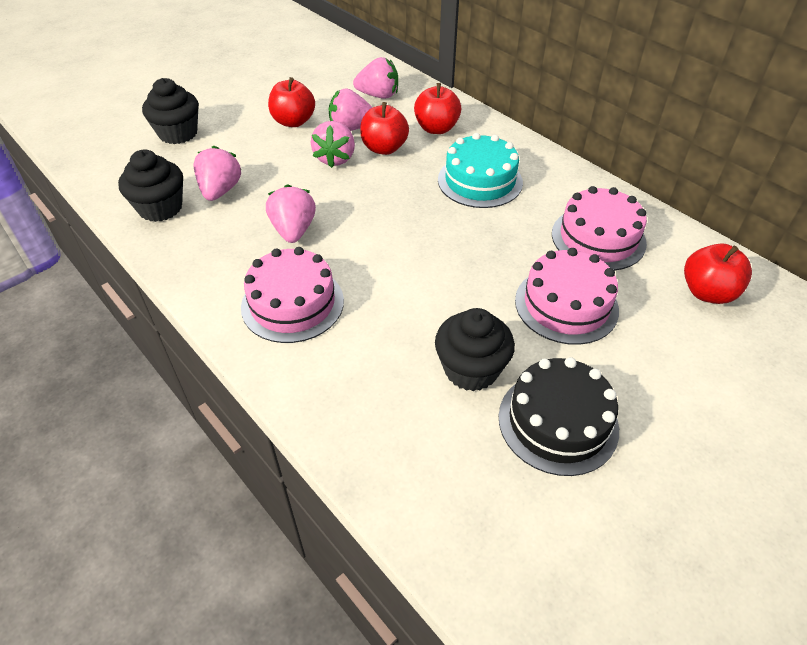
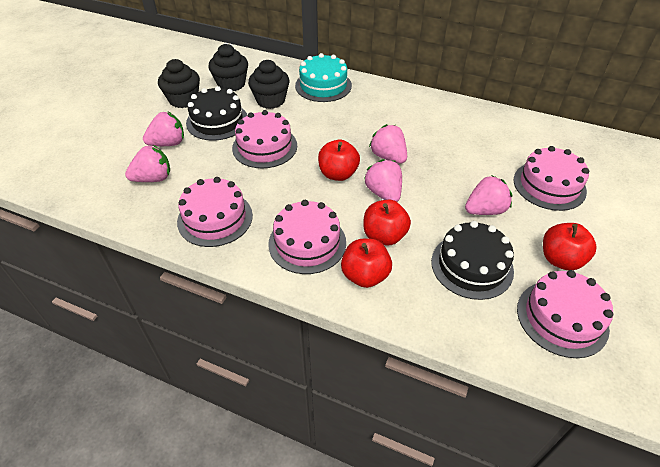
black cake: 1 -> 2
pink cake: 3 -> 5

